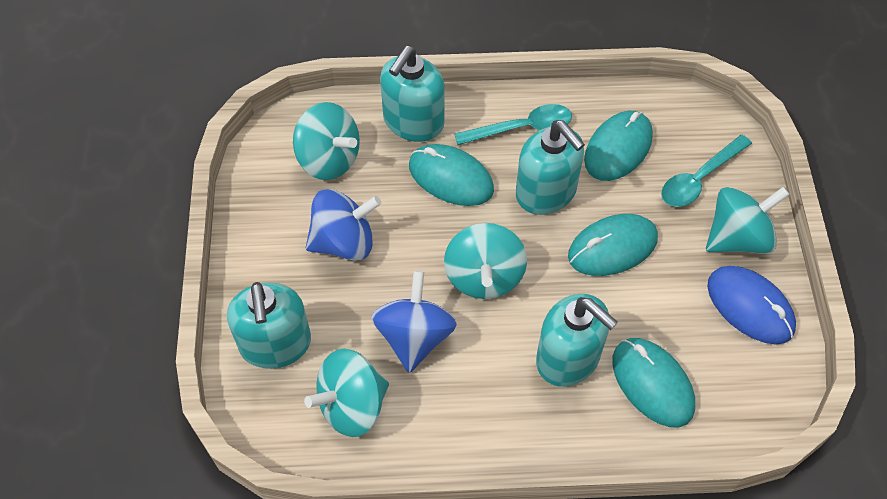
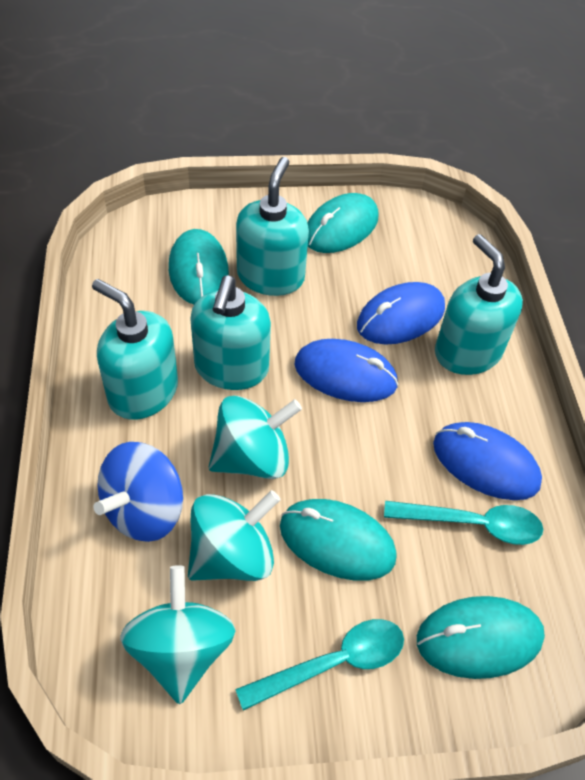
blue mouse: 1 -> 3
blue spinning top: 2 -> 1
turquoise spinning top: 4 -> 3

